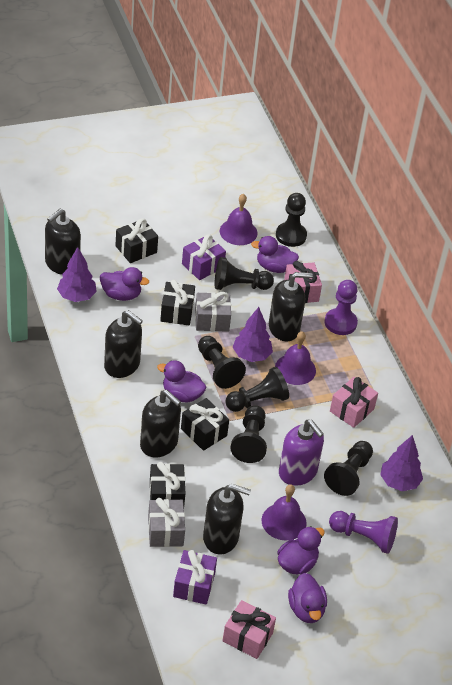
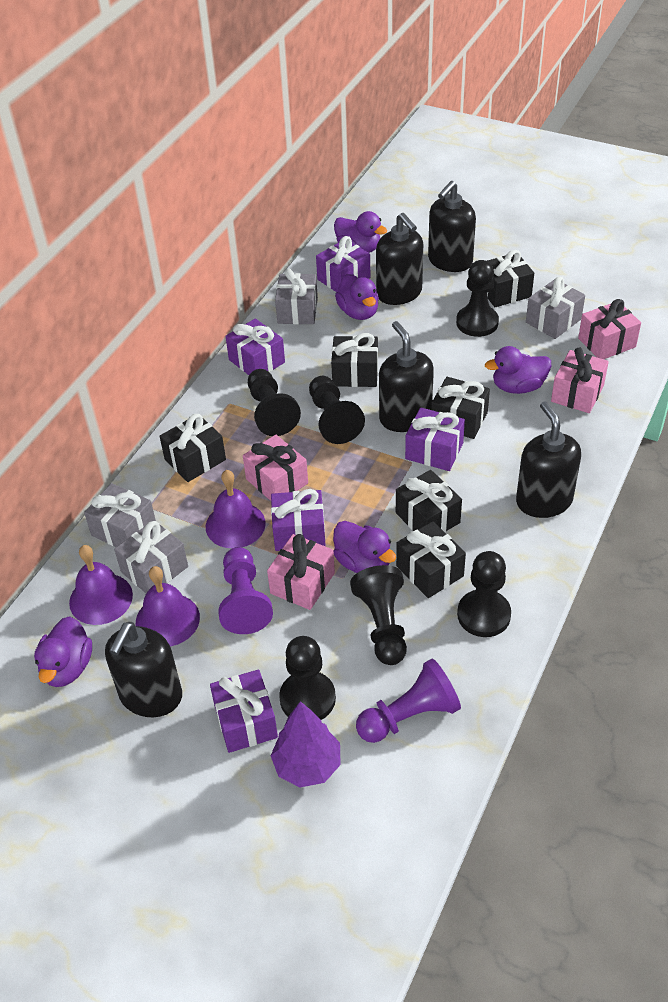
black gift: 4 -> 6
grey gift: 2 -> 4
pink gift: 3 -> 4
purple gift: 2 -> 5
purple soap dispenser: 1 -> 0
purple tree: 3 -> 1

